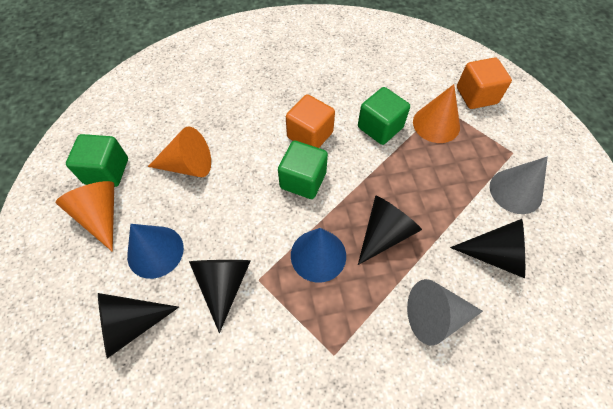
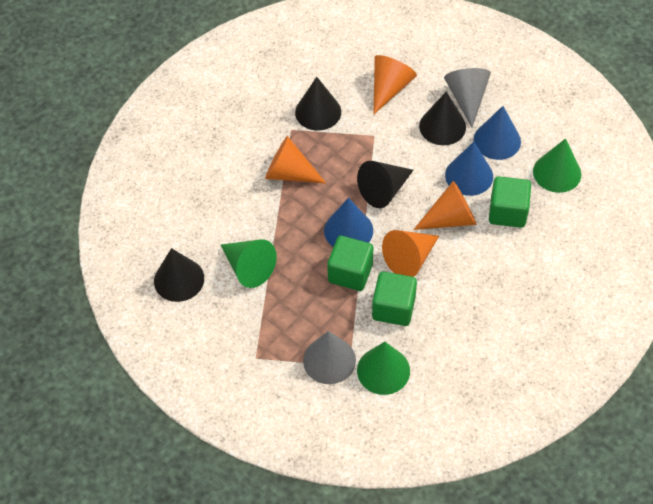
blue cone: 2 -> 3
green cone: 0 -> 3
orange cone: 3 -> 4
orange cube: 2 -> 0

